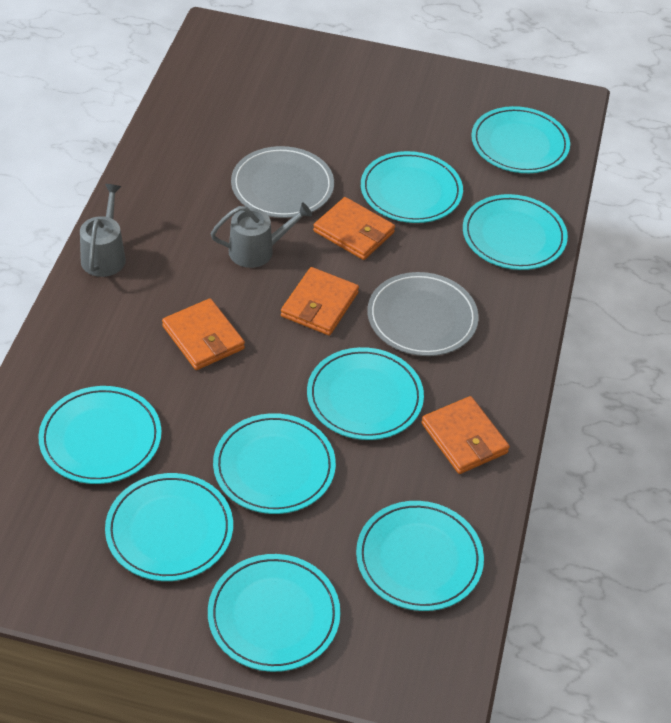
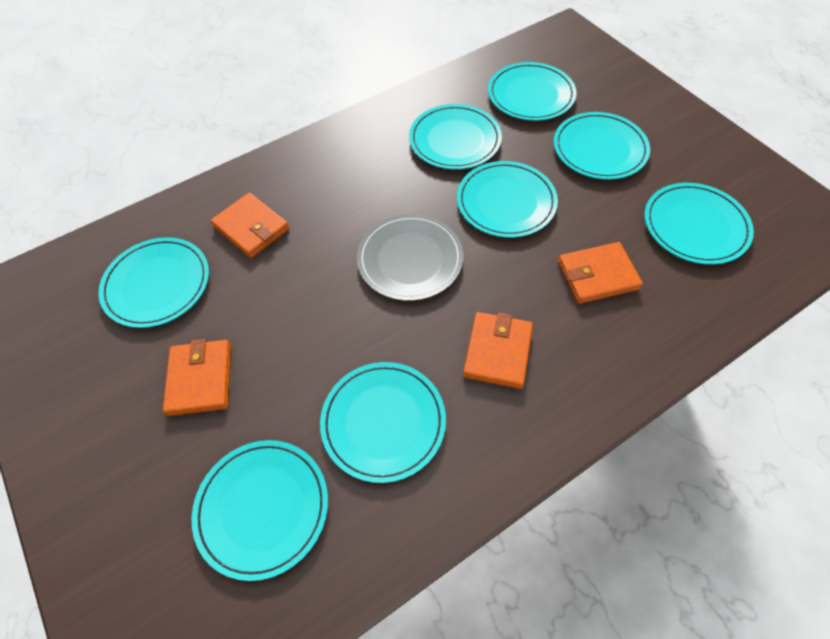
grey plate: 2 -> 1
grey watering can: 2 -> 0
turquoise plate: 9 -> 8

